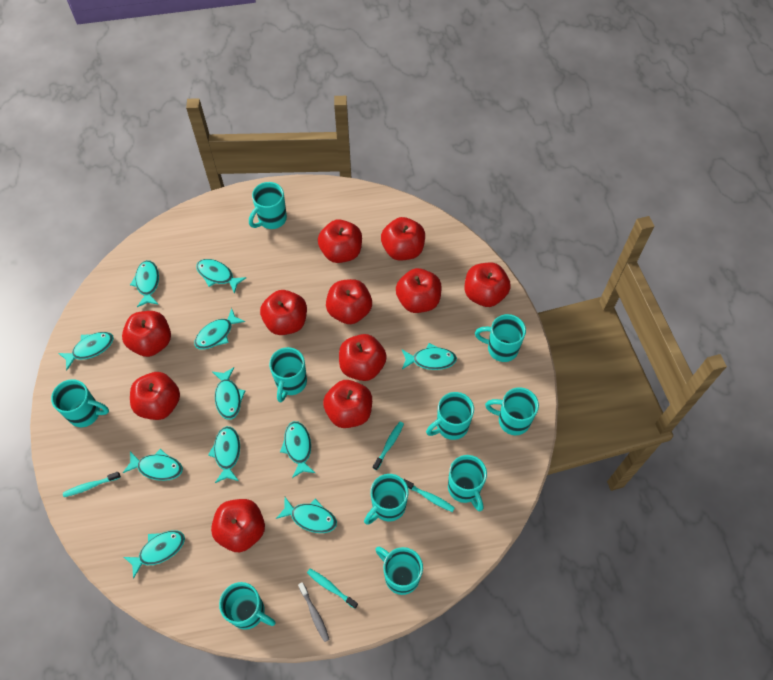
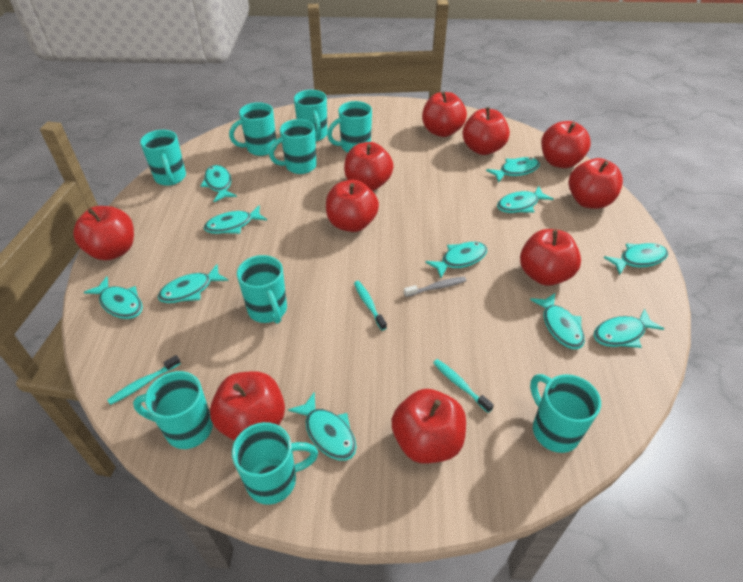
red apple: 11 -> 10
turquoise mug: 10 -> 9
turquoise toothbrush: 4 -> 3

